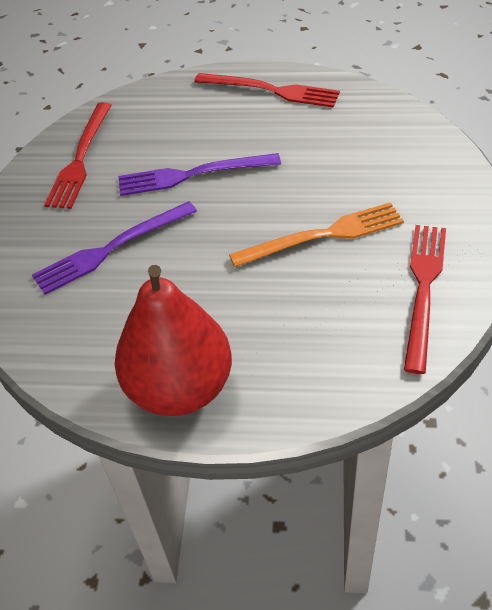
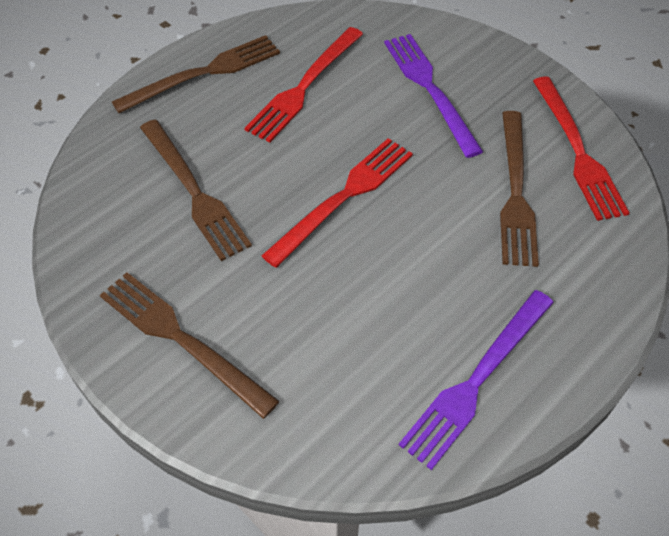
brown fork: 0 -> 4
orange fork: 1 -> 0
red pear: 1 -> 0

